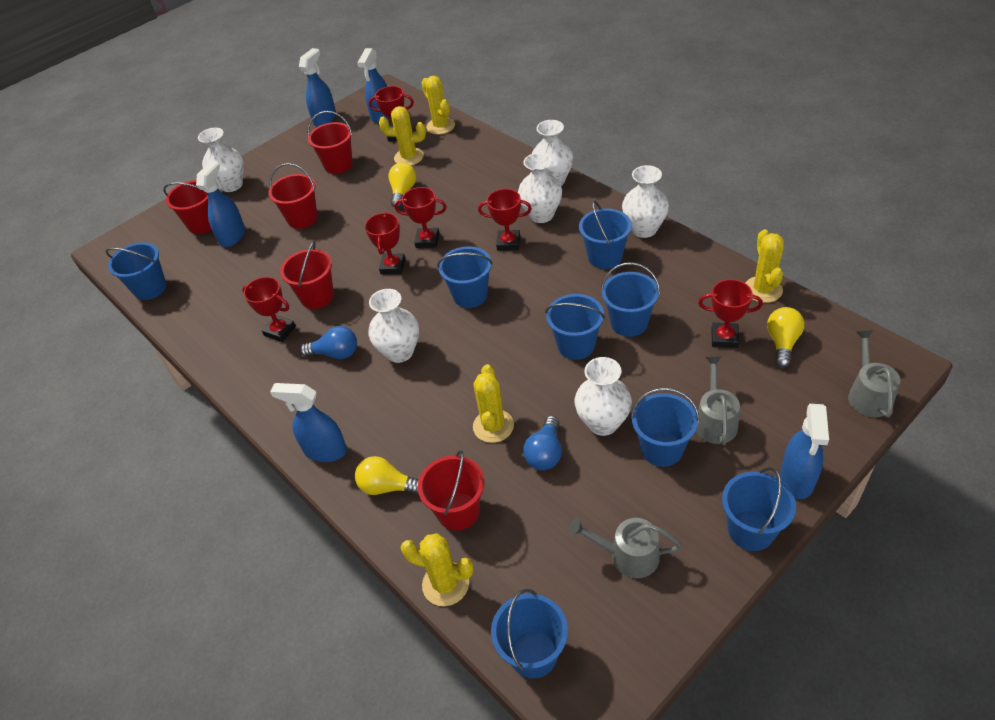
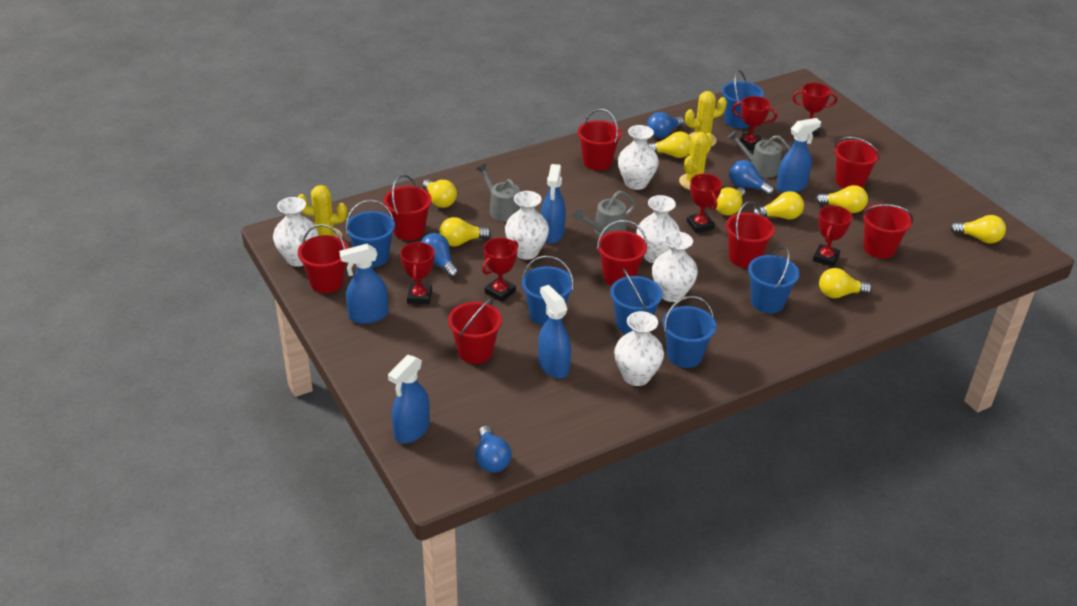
blue bucket: 8 -> 6
blue light bulb: 2 -> 4
red bucket: 5 -> 8
yellow cactus: 5 -> 3
yellow light bulb: 3 -> 8

